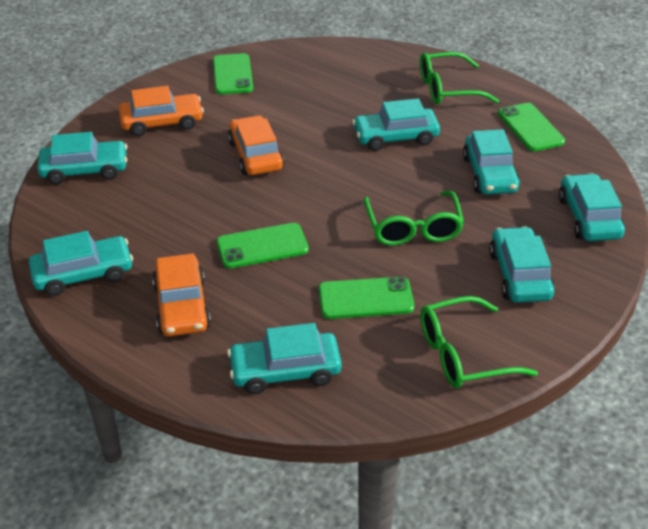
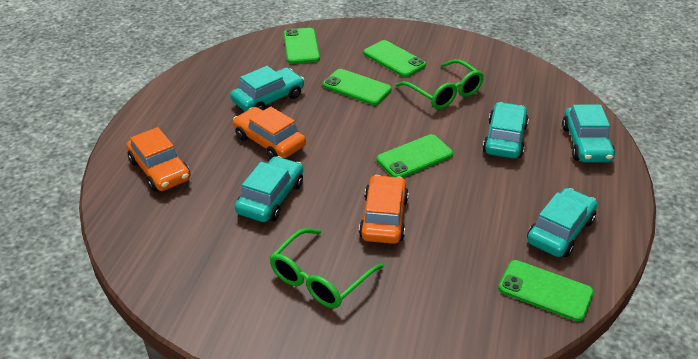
green glasses: 3 -> 2
green phone: 4 -> 5
turquoise car: 7 -> 5

